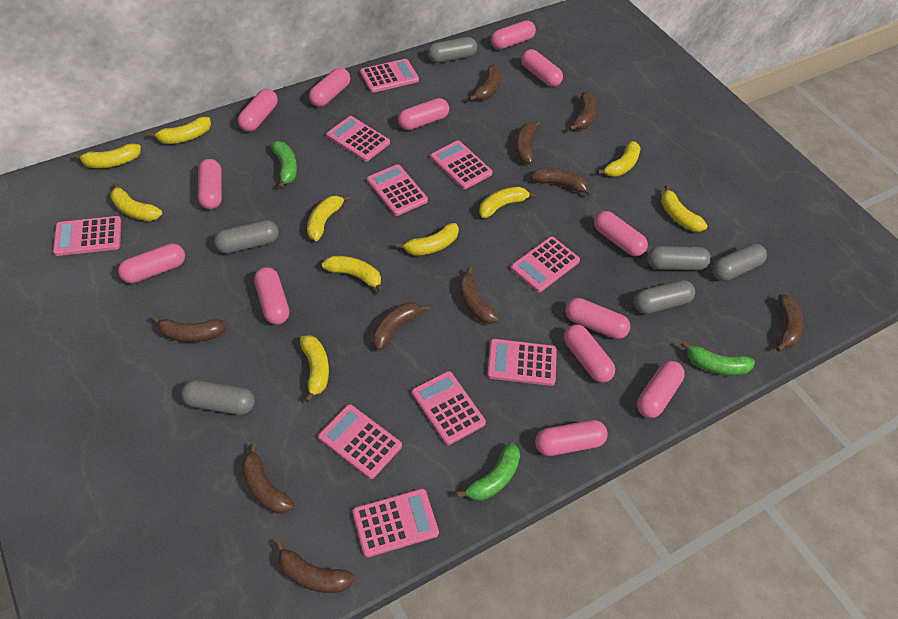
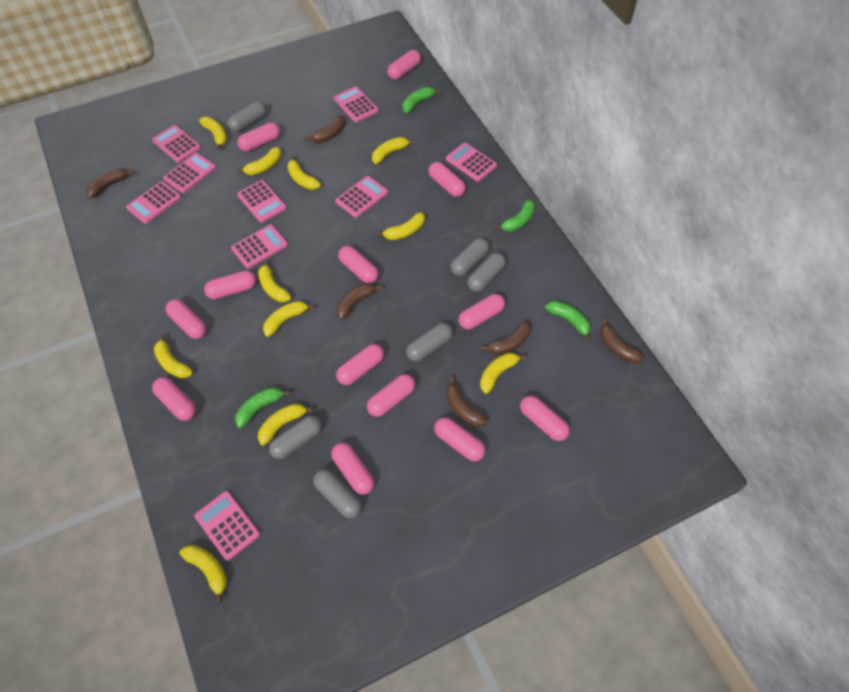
brown banana: 10 -> 6
green banana: 3 -> 4
pink calculator: 10 -> 9
yellow banana: 10 -> 11

